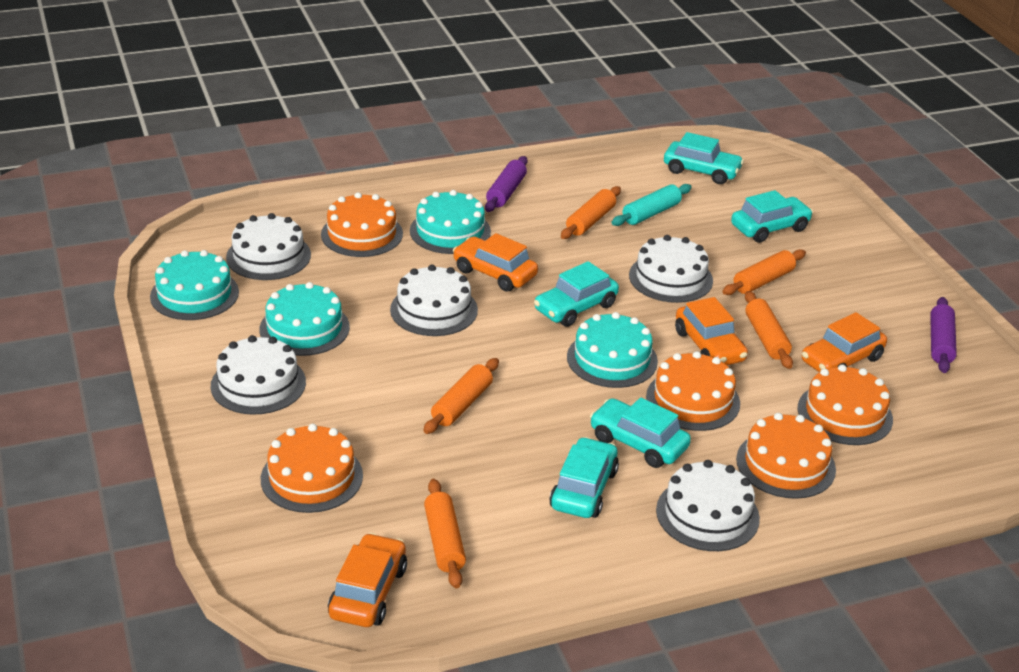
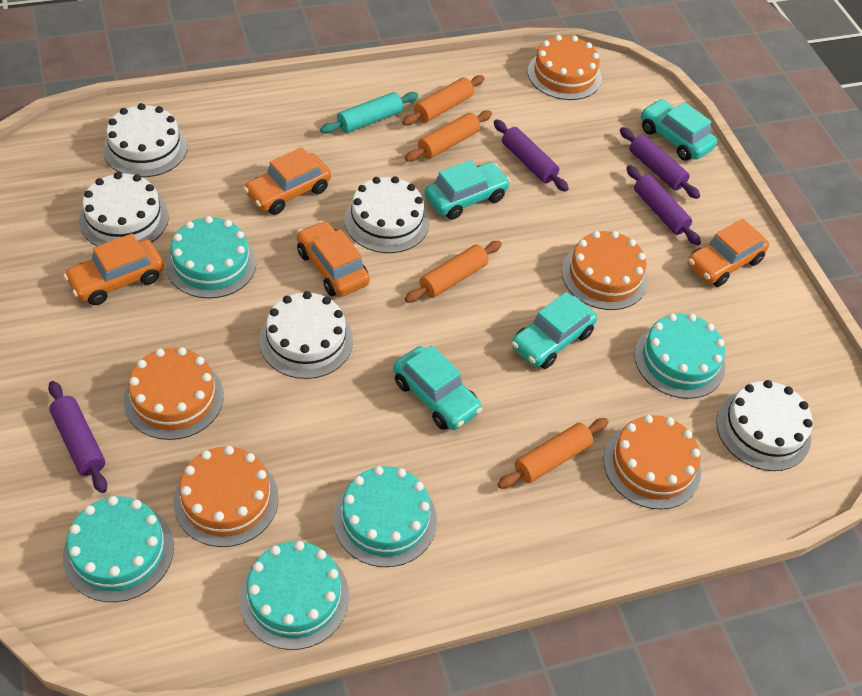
orange rolling pin: 5 -> 4
purple rolling pin: 2 -> 4
turquoise cake: 4 -> 5
turquoise car: 5 -> 4

